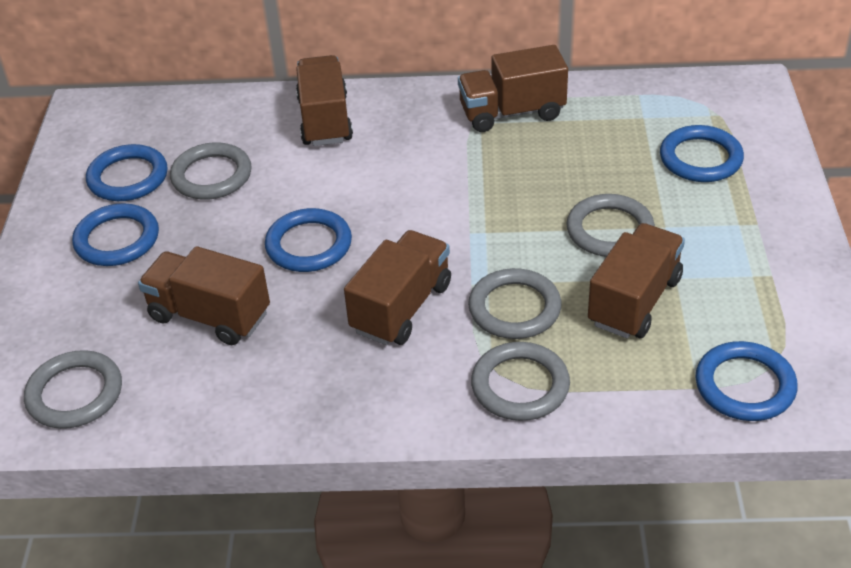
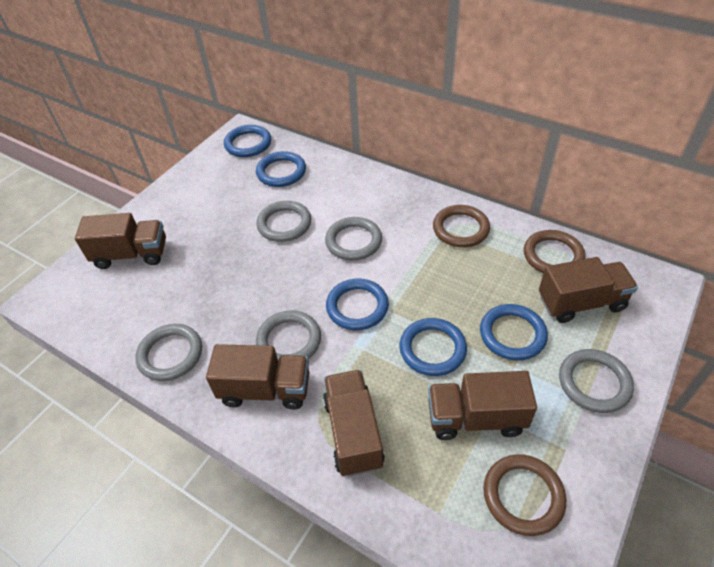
brown ring: 0 -> 3

